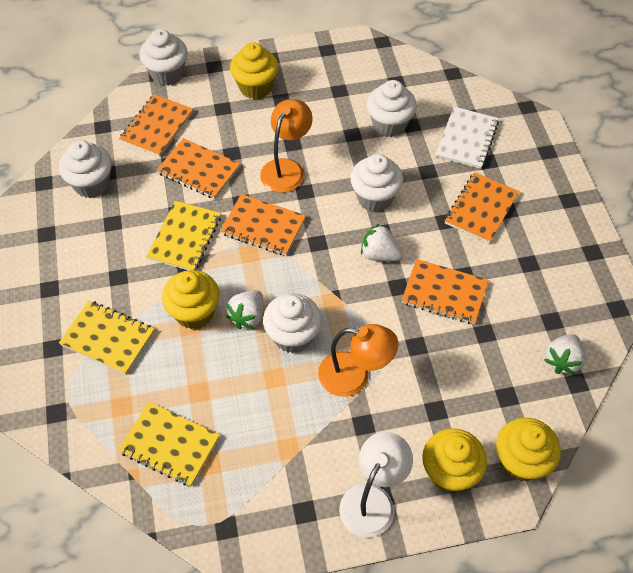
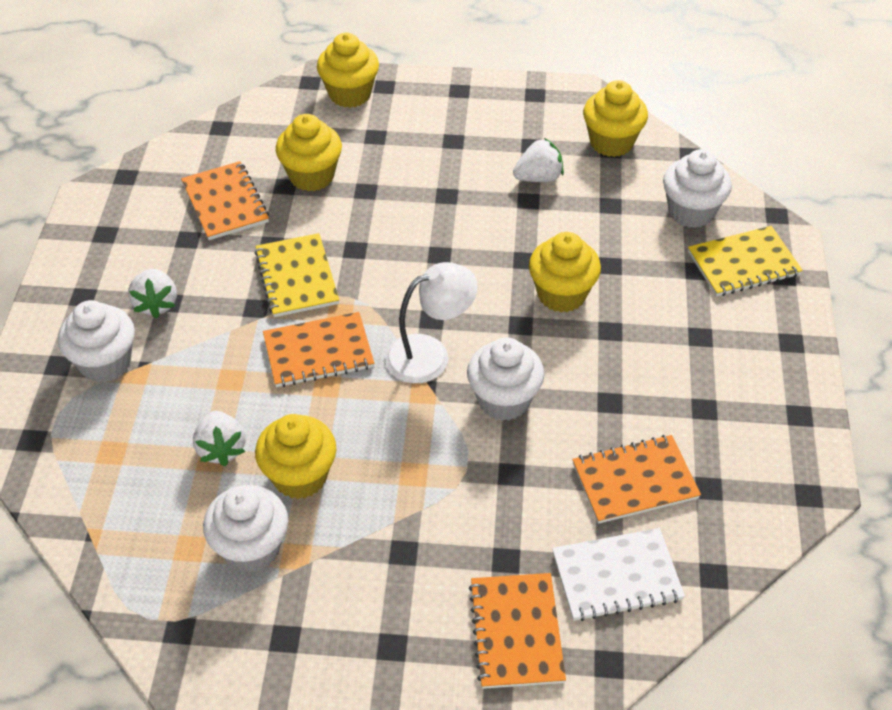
orange lamp: 2 -> 0
orange notebook: 5 -> 4
white cupcake: 5 -> 4
yellow cupcake: 4 -> 5
yellow notebook: 3 -> 2

